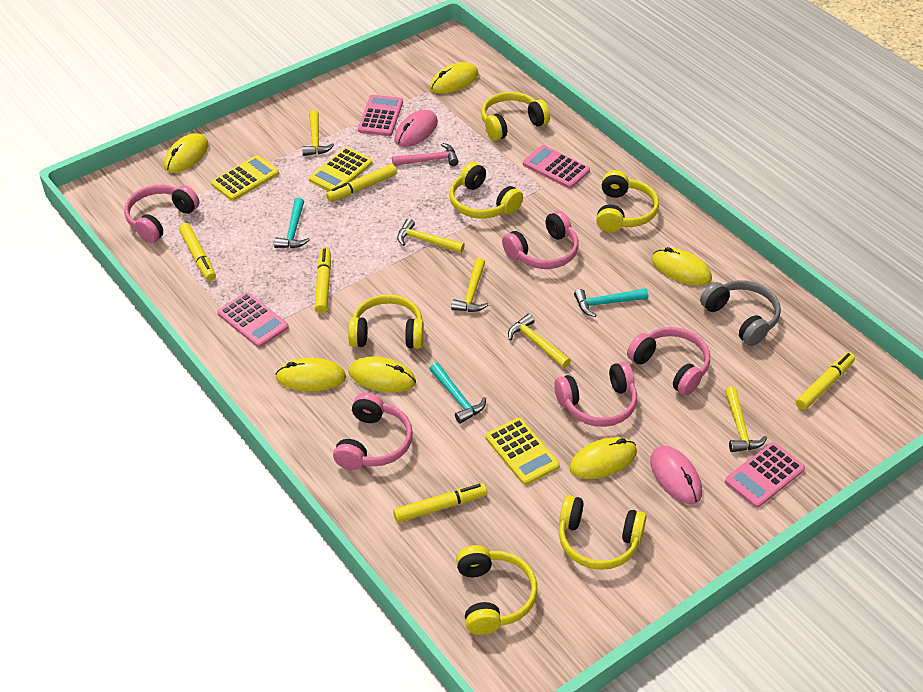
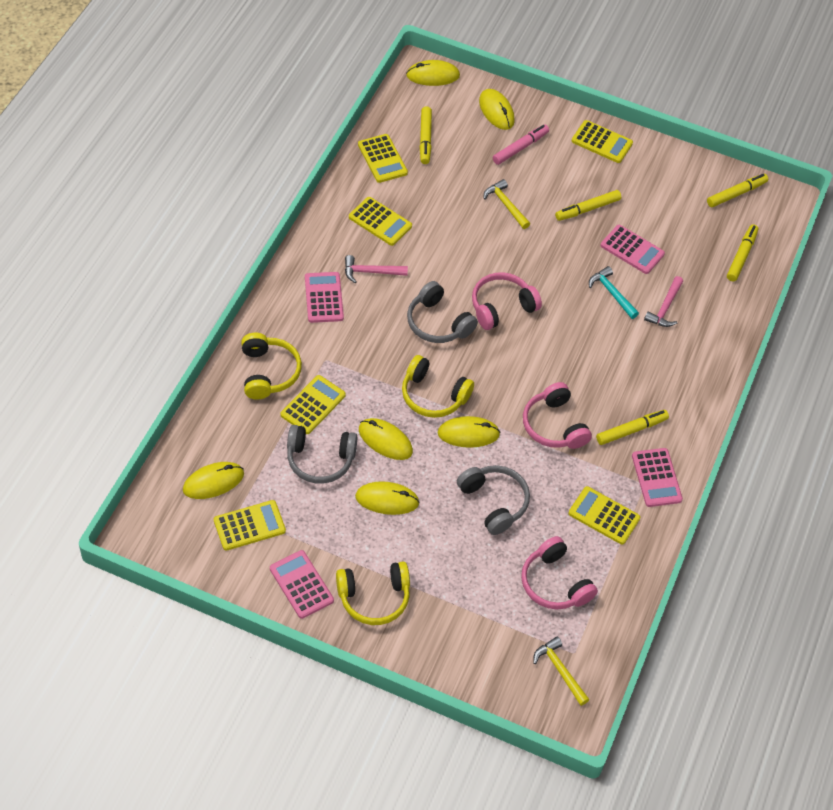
grey headphones: 1 -> 3
pink hammer: 1 -> 2
pink headphones: 5 -> 3
pink marker: 0 -> 1
pink mouse: 2 -> 0
turquoise hammer: 3 -> 1
yellow calculator: 3 -> 6
yellow hammer: 5 -> 2
yellow headphones: 6 -> 3

